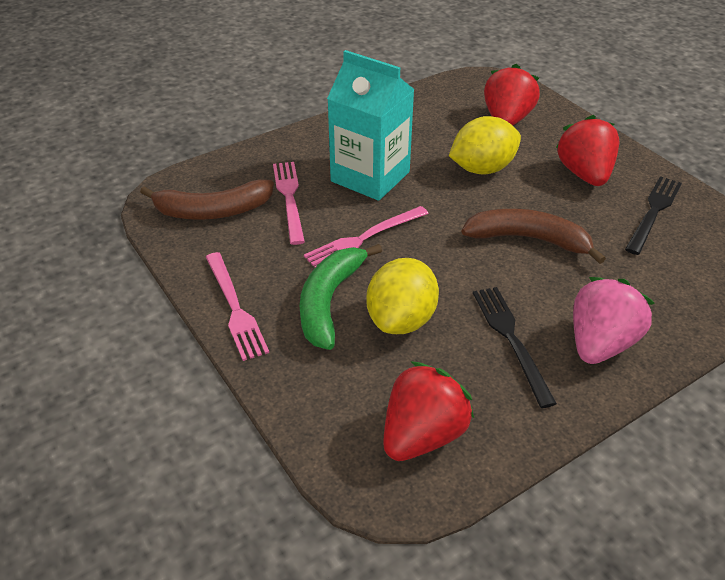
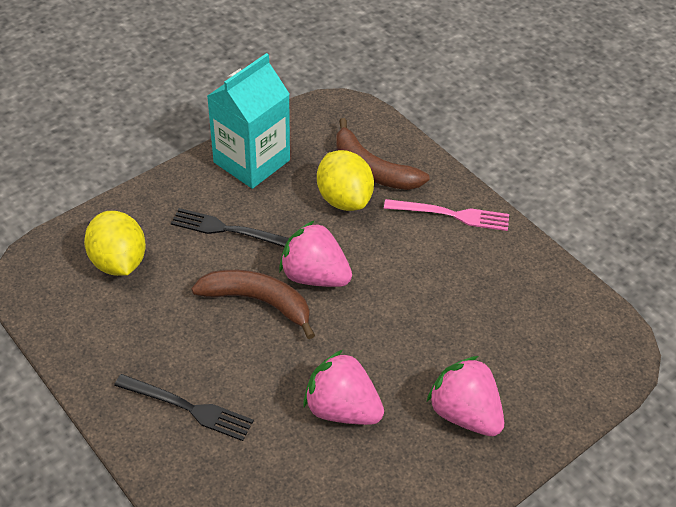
green banana: 1 -> 0
pink fork: 3 -> 1
pink strawberry: 1 -> 3
red strawberry: 3 -> 0

